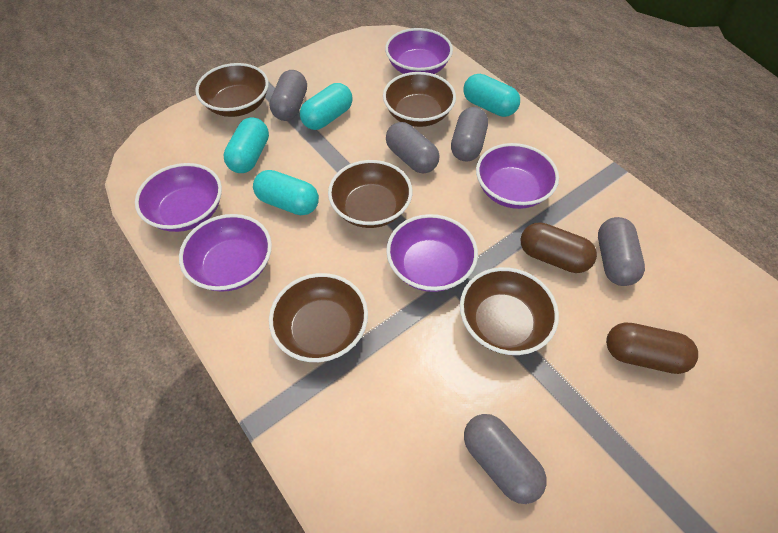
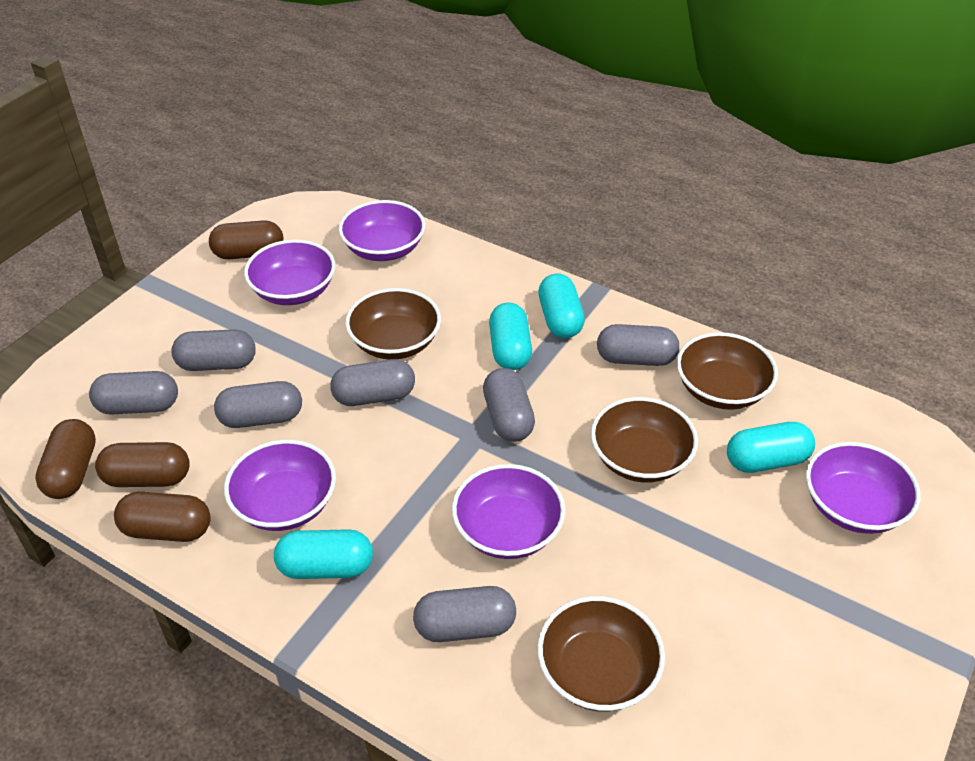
brown bowl: 5 -> 4
brown capsule: 2 -> 4
grey capsule: 5 -> 7

